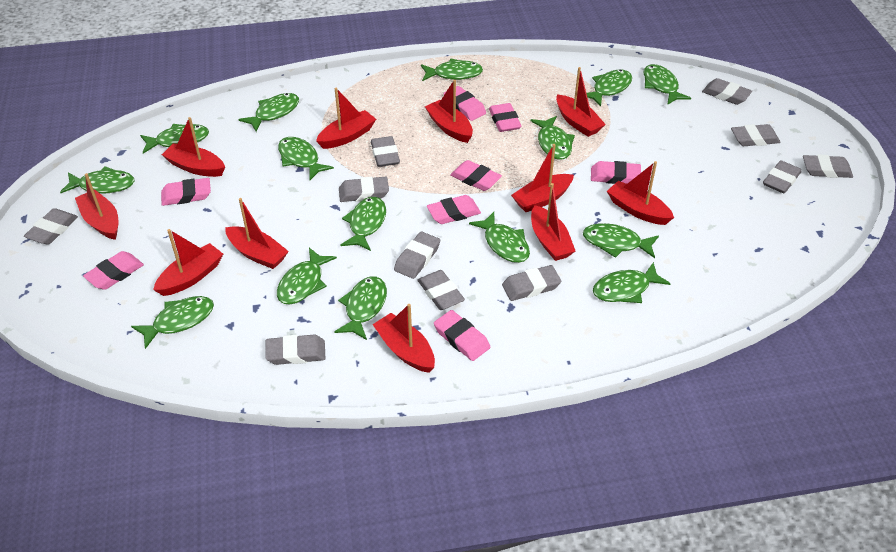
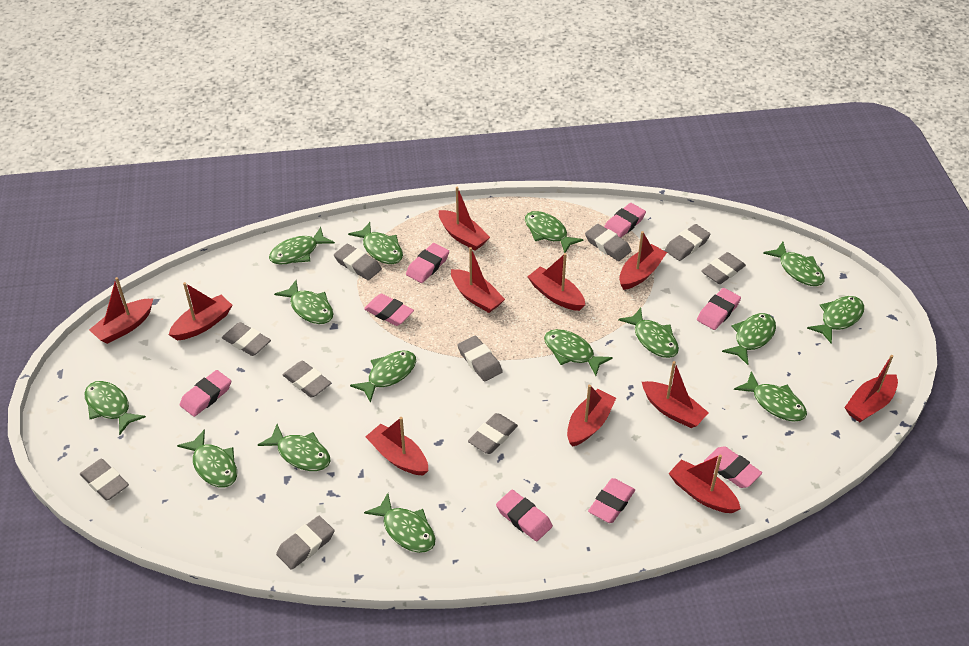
grey eraser: 11 -> 10

